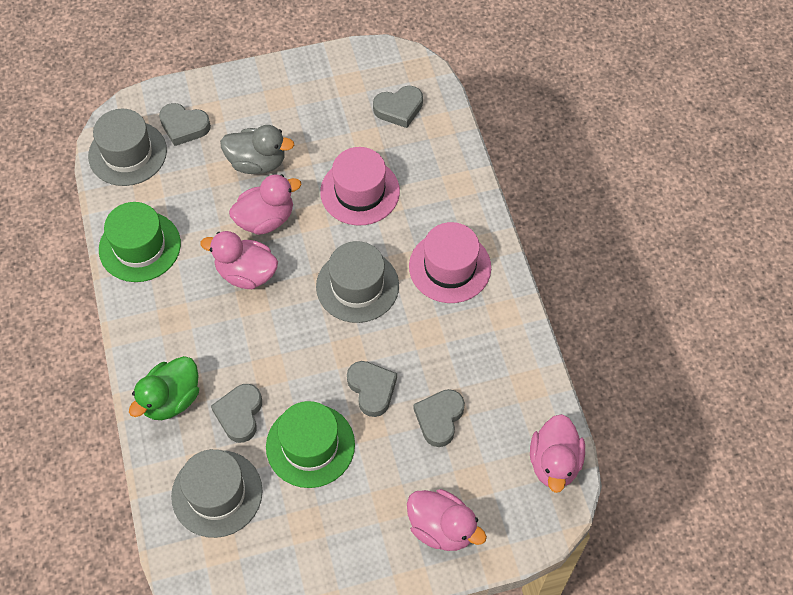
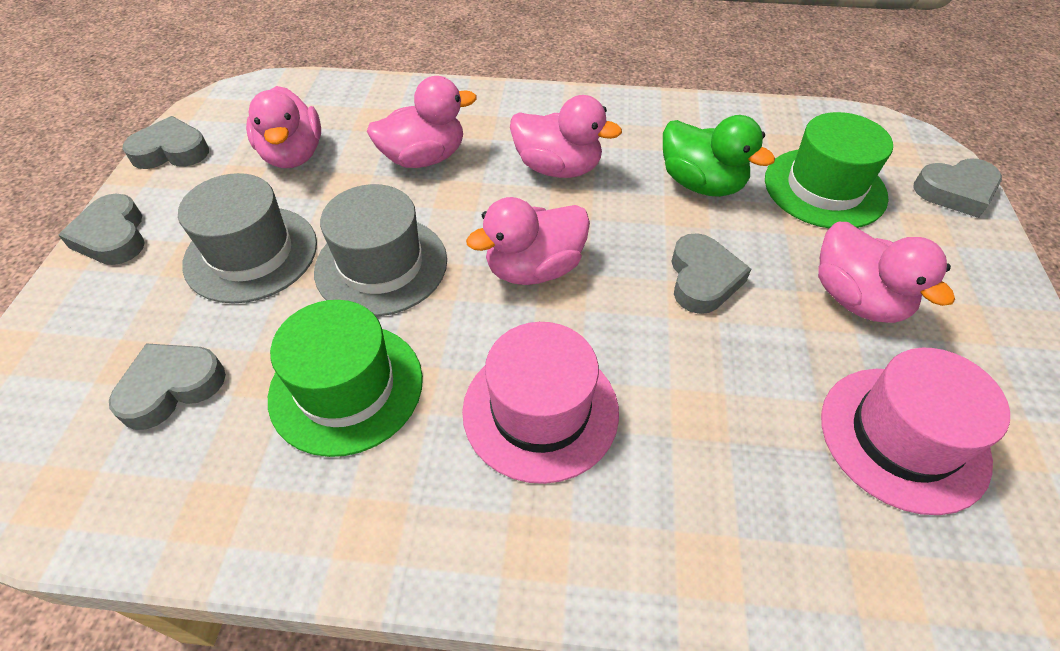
grey duck: 1 -> 0
grey hat: 3 -> 2
pink duck: 4 -> 5

